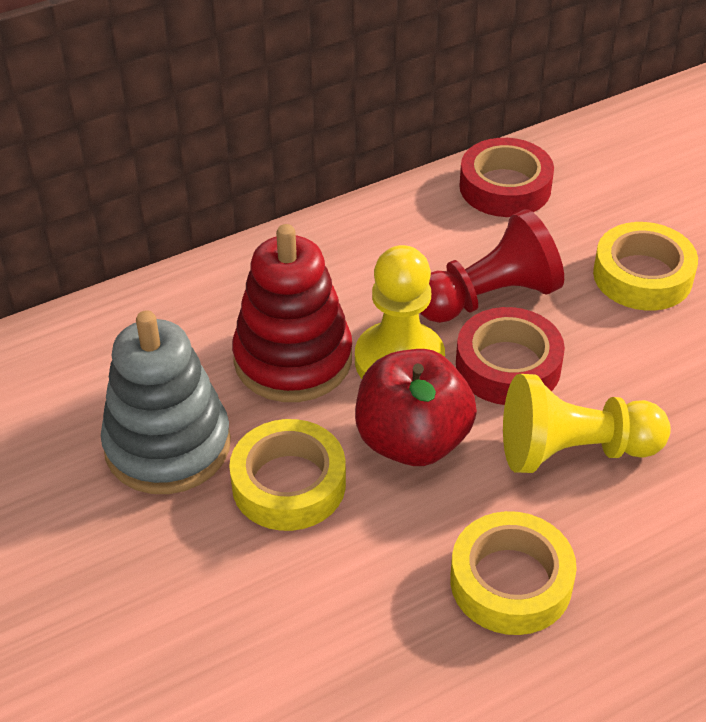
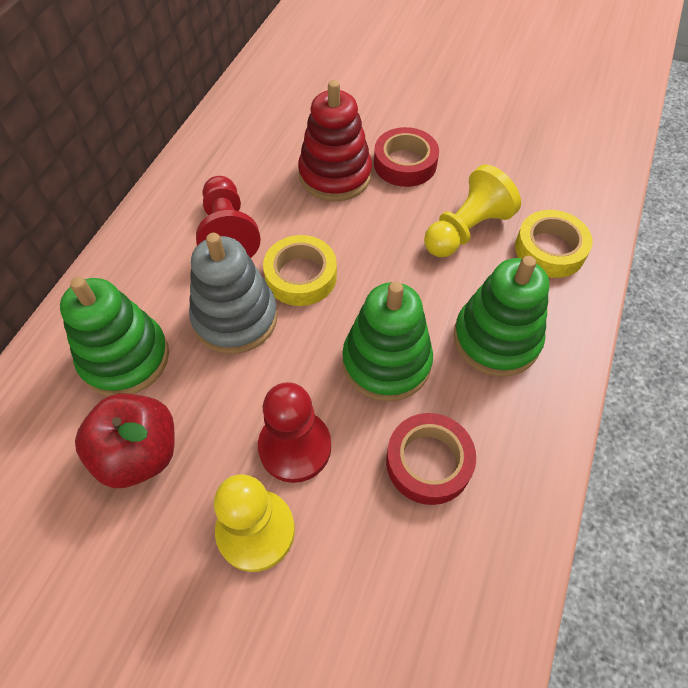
green stacking toy: 0 -> 3
red pawn: 1 -> 2
yellow tape: 3 -> 2

